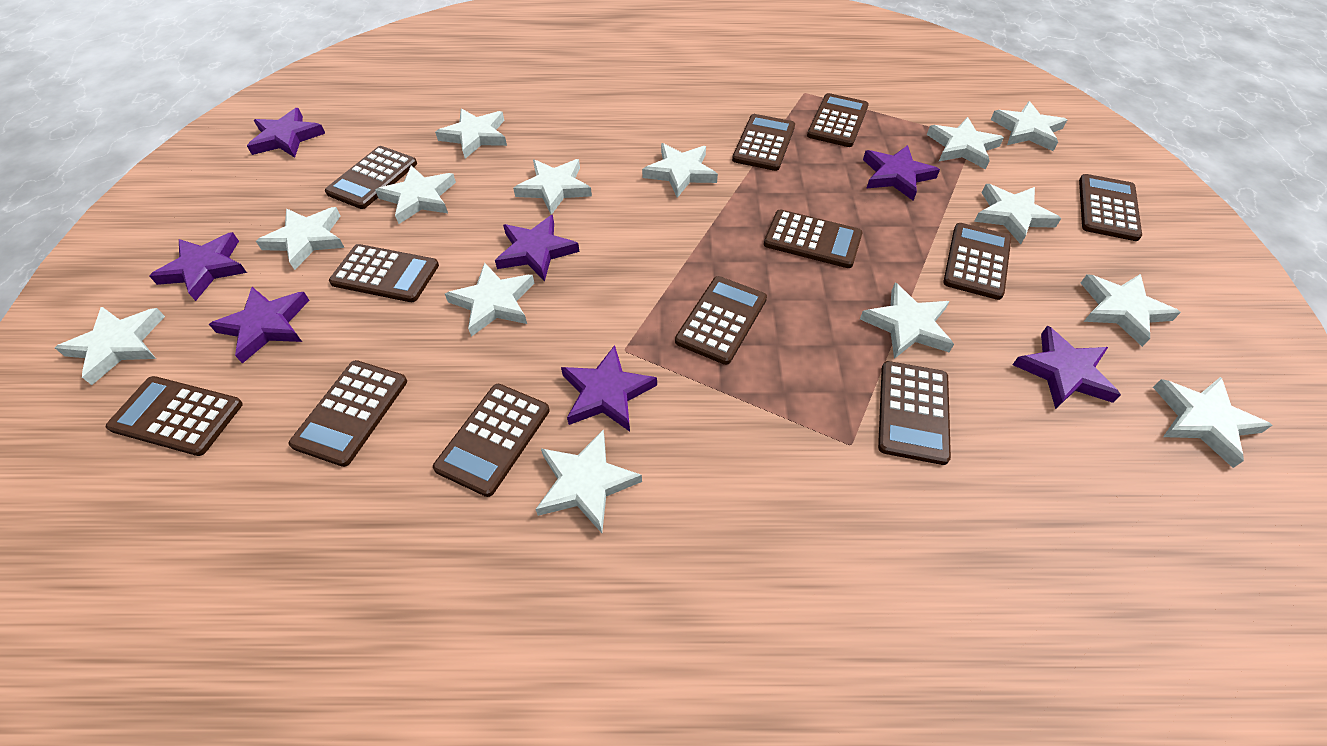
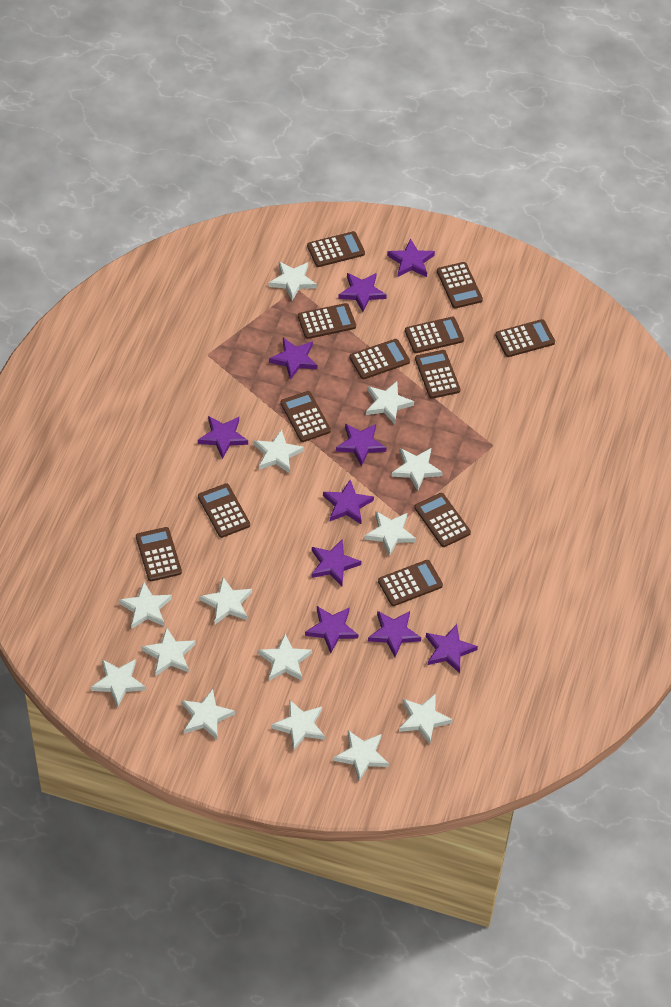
purple star: 7 -> 10

